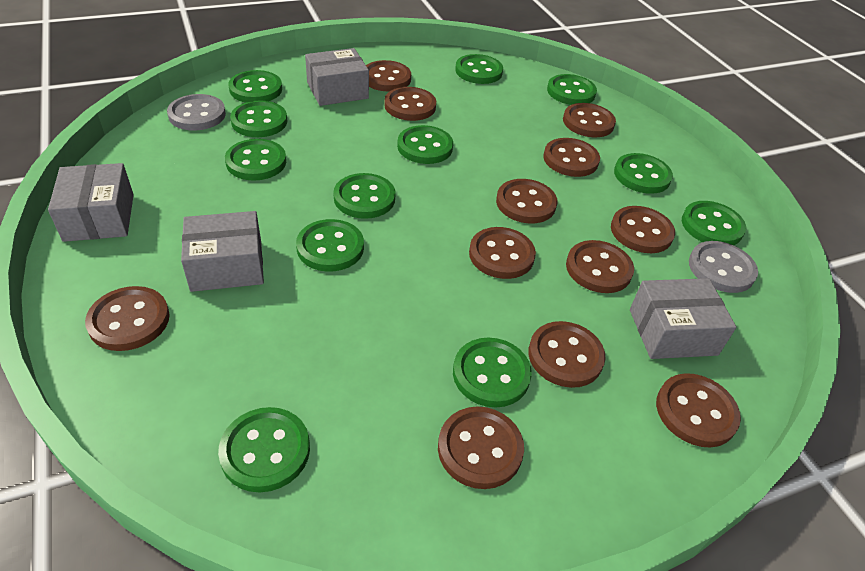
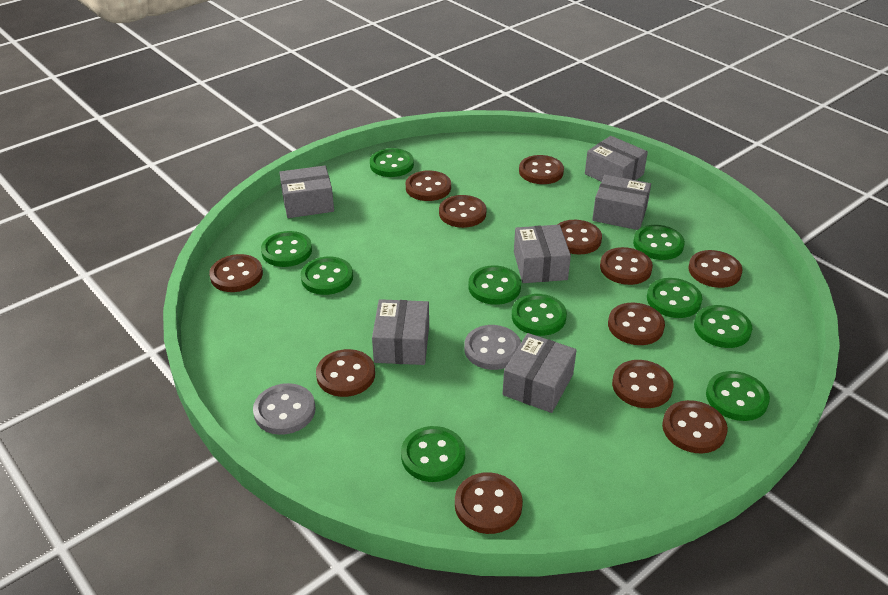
green button: 12 -> 10
grey box: 4 -> 6

